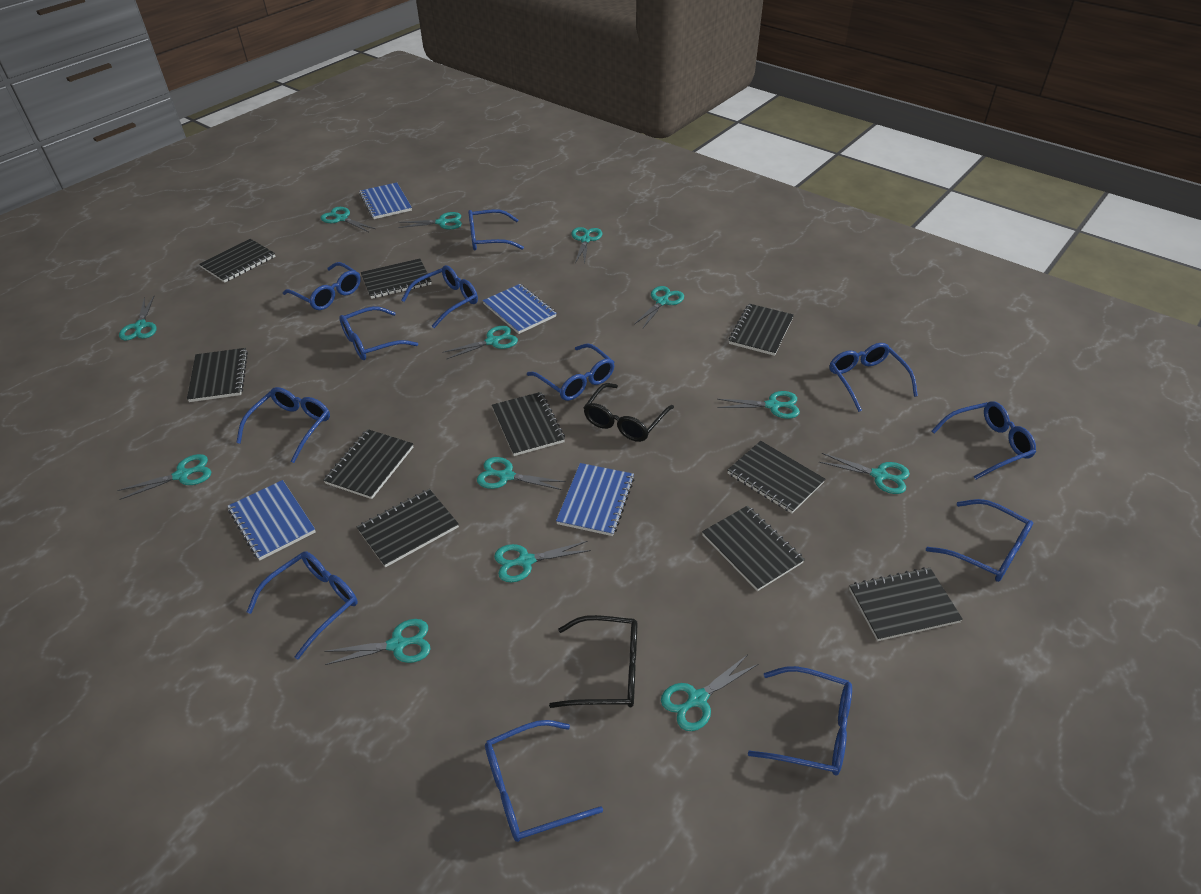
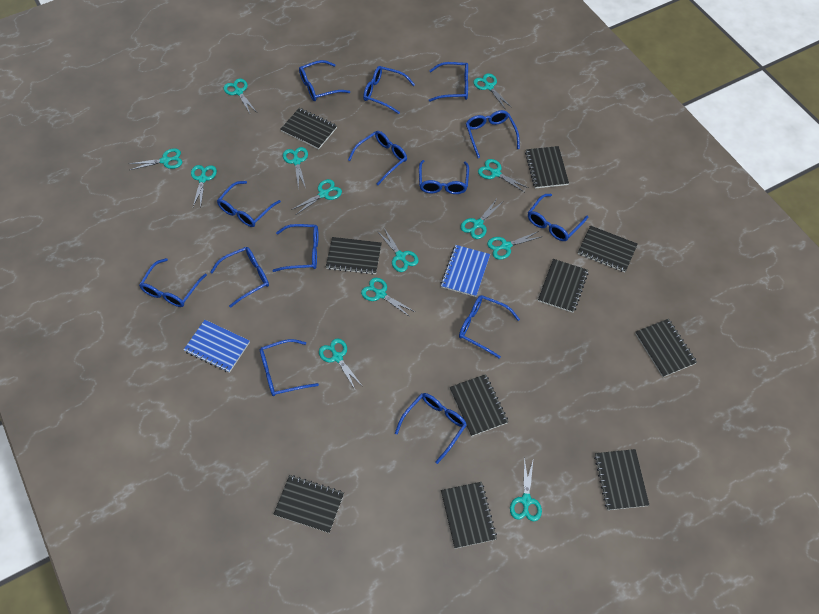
black glasses: 2 -> 0
blue glasses: 12 -> 14
blue notebook: 4 -> 2

